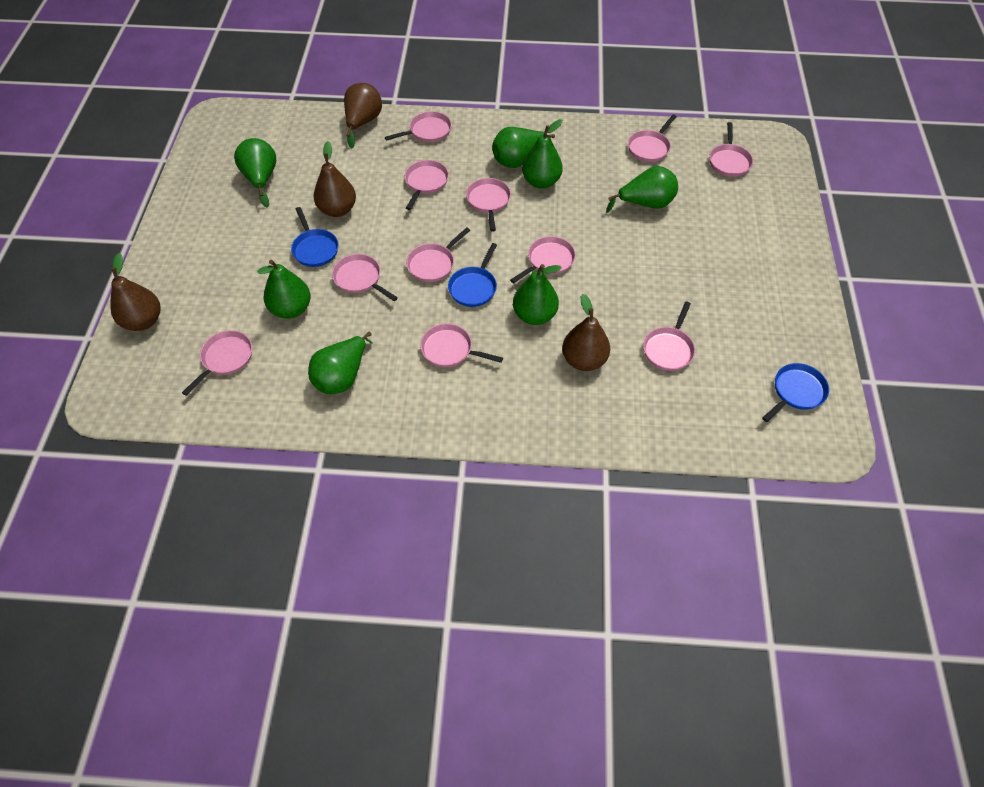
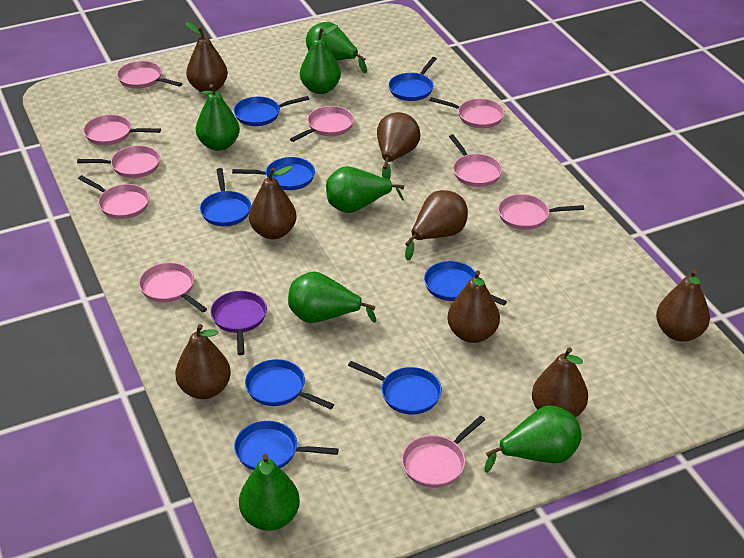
blue pan: 3 -> 8
brown pear: 4 -> 8
pink pan: 11 -> 10
purple pan: 0 -> 1

